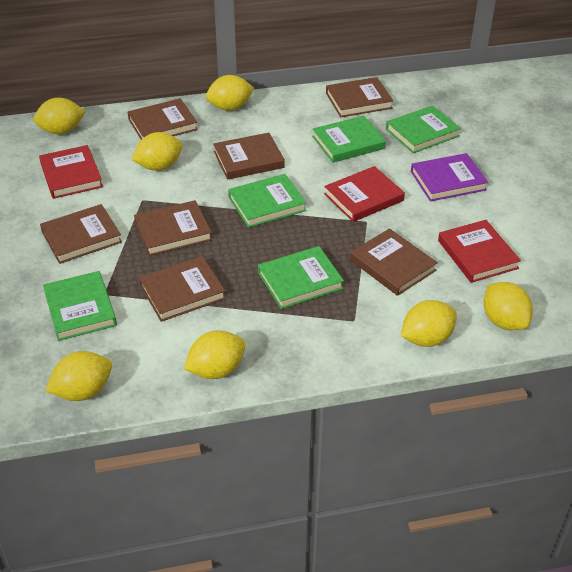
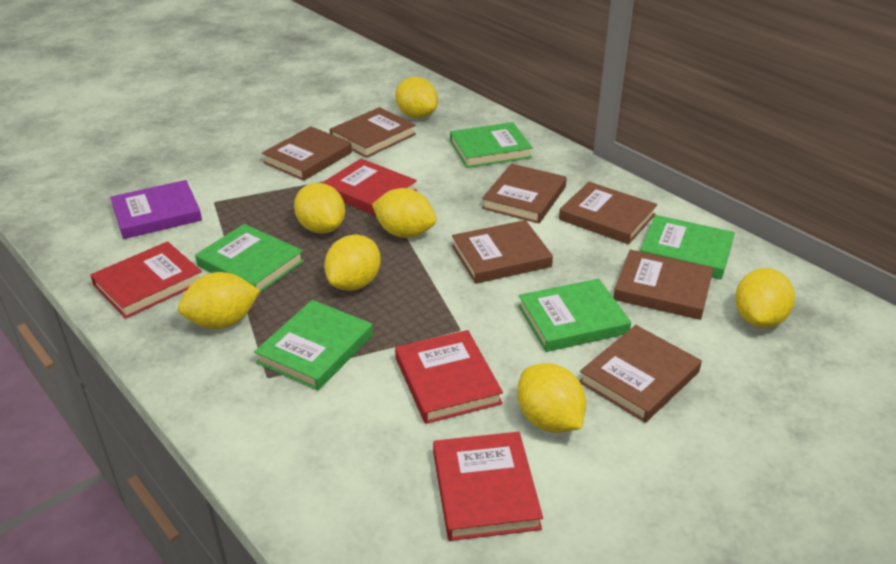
red book: 3 -> 4

